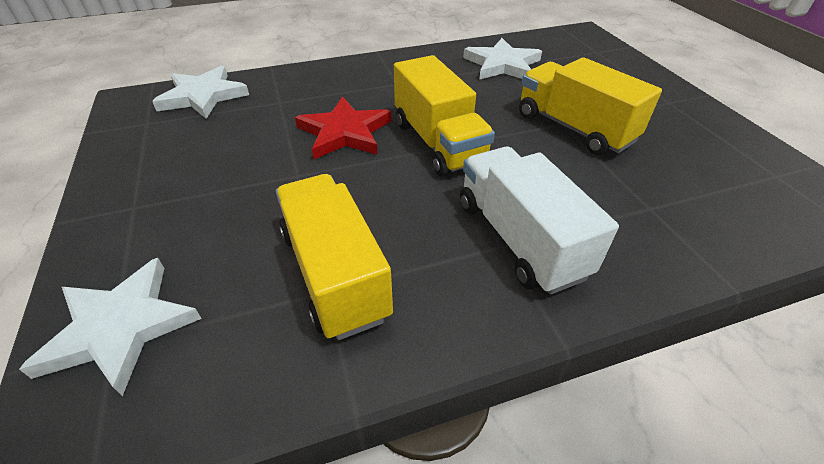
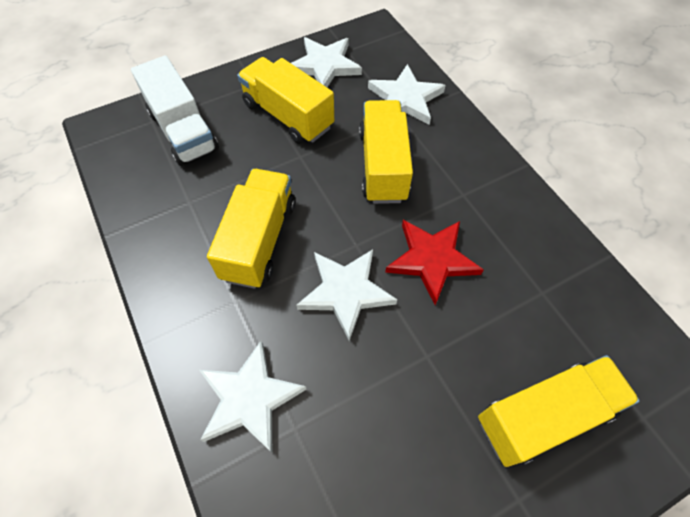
white star: 3 -> 4
yellow truck: 3 -> 4

